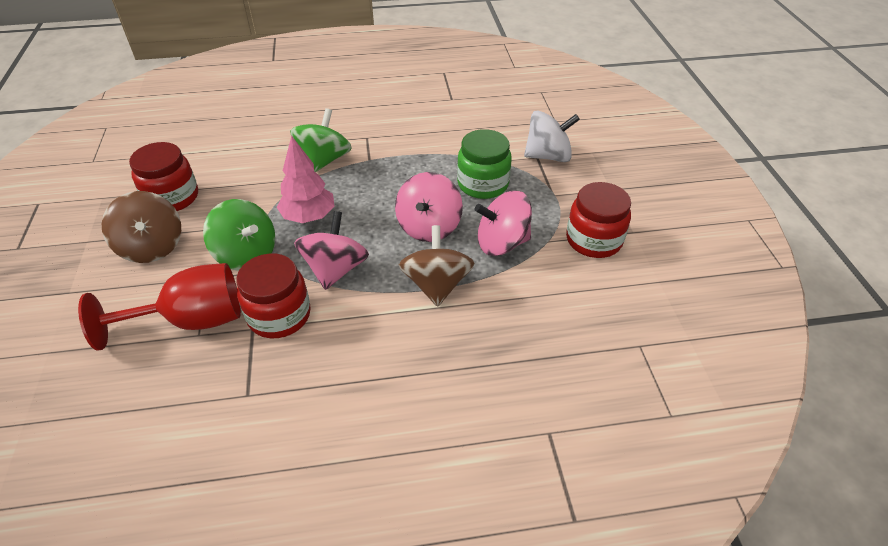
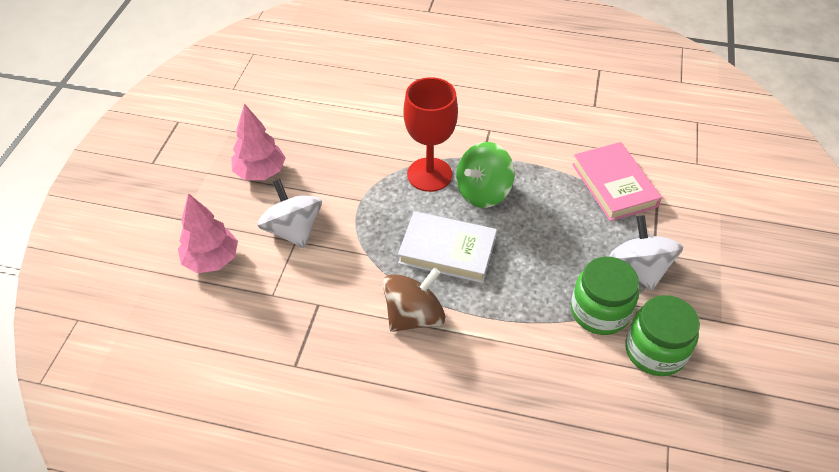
brown spinning top: 2 -> 1
green jar: 1 -> 2
green spinning top: 2 -> 1
pink book: 0 -> 1
pink spinning top: 3 -> 0
pink tree: 1 -> 2
red jar: 3 -> 0
white book: 0 -> 1
white spinning top: 1 -> 2

